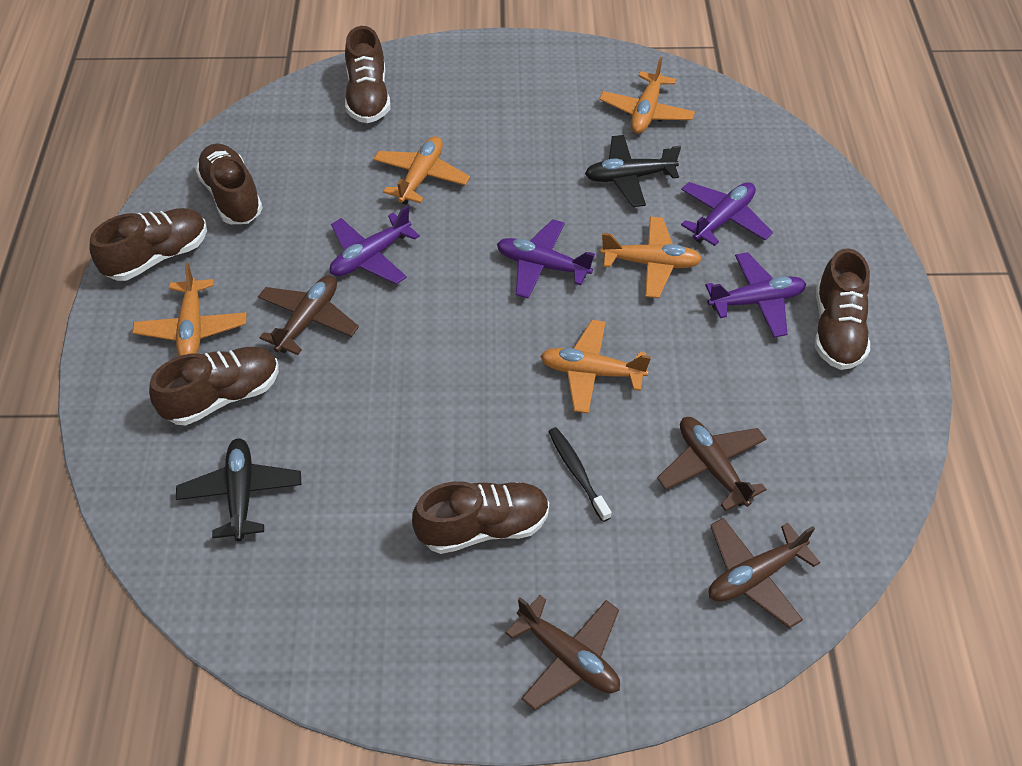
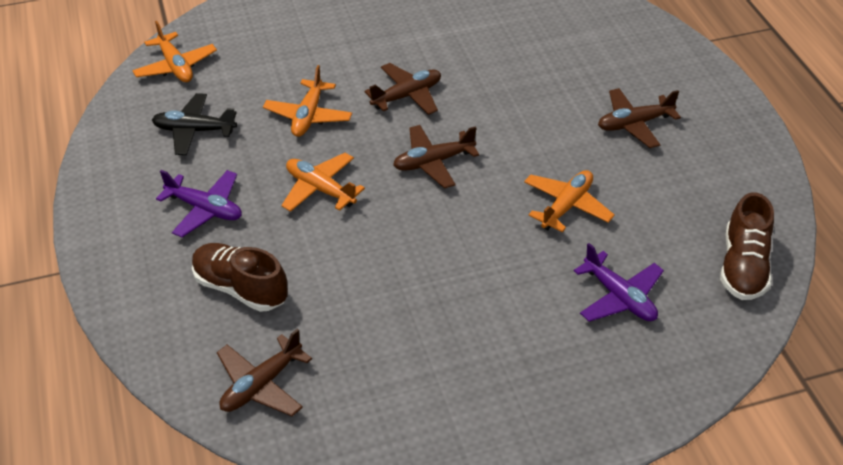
black plane: 2 -> 1
black toothbrush: 1 -> 0
brown shoe: 6 -> 2
orange plane: 5 -> 4
purple plane: 4 -> 2

